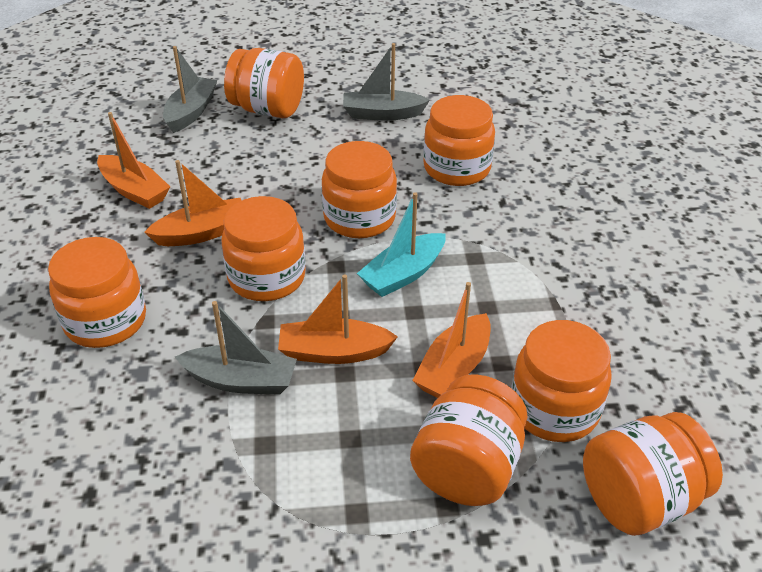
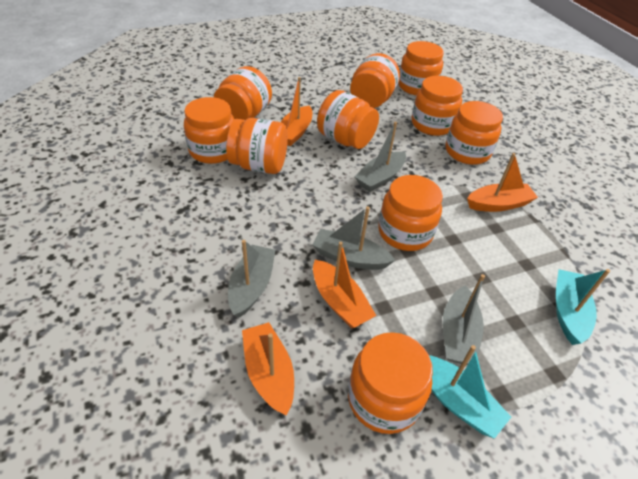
grey boat: 3 -> 4
orange jar: 8 -> 10
turquoise boat: 1 -> 2

